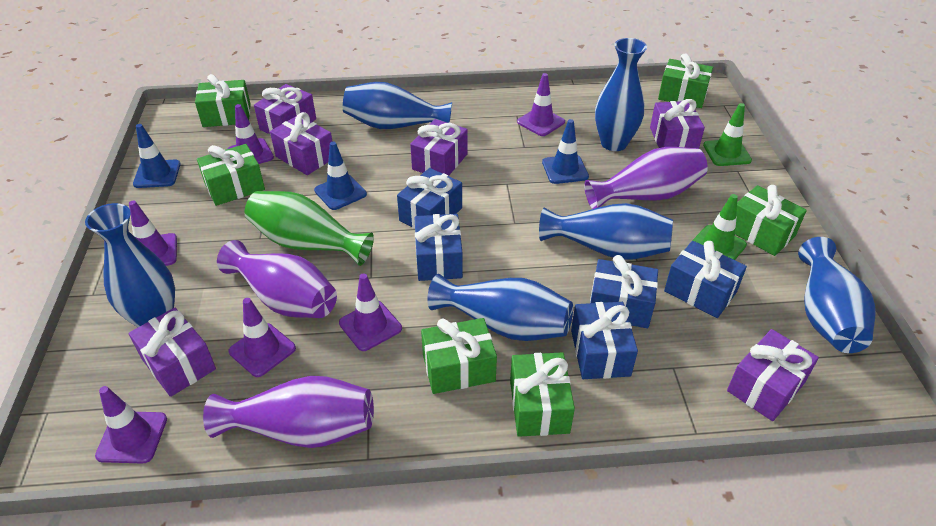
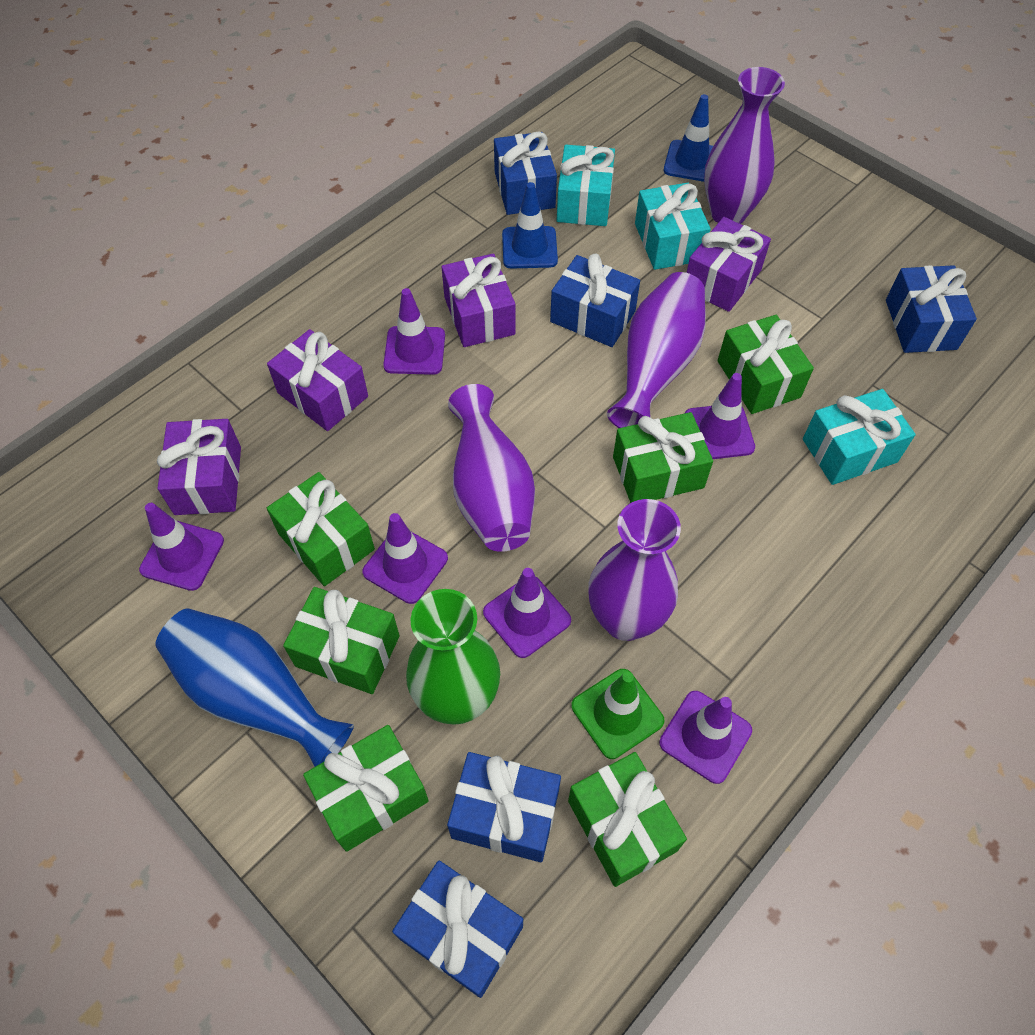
blue traffic cone: 3 -> 2
blue vase: 6 -> 1
green traffic cone: 2 -> 1
purple gift: 6 -> 4
purple vase: 3 -> 4
turquoise gift: 0 -> 3

